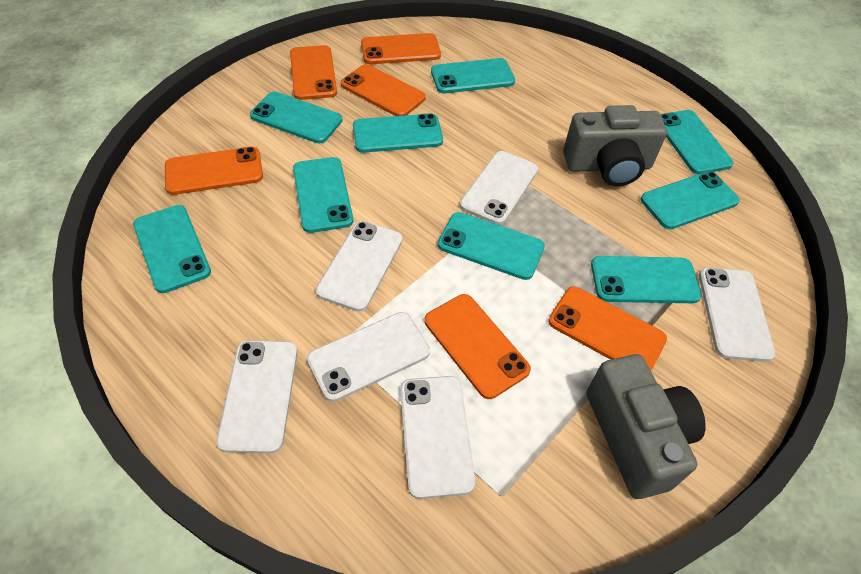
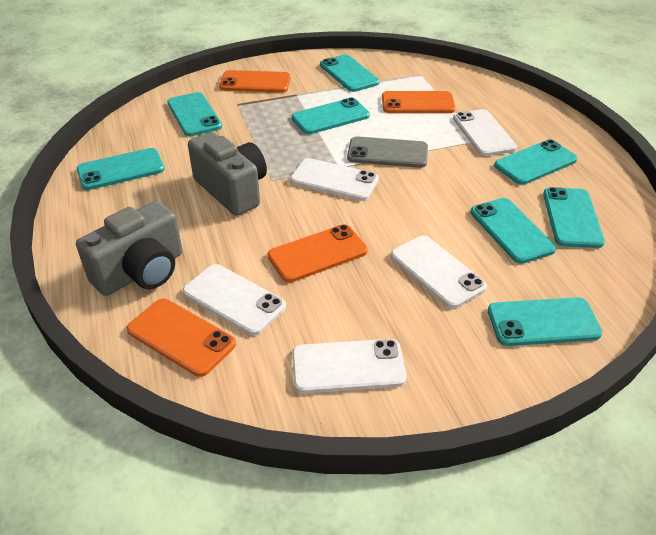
grey phone: 0 -> 1
orange phone: 6 -> 4
turquoise phone: 9 -> 8
white phone: 6 -> 5

